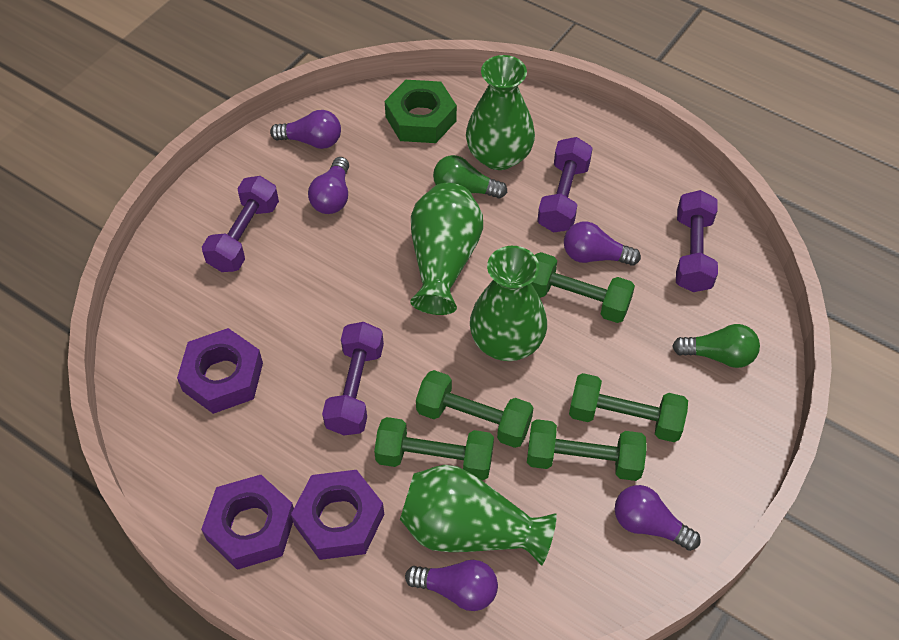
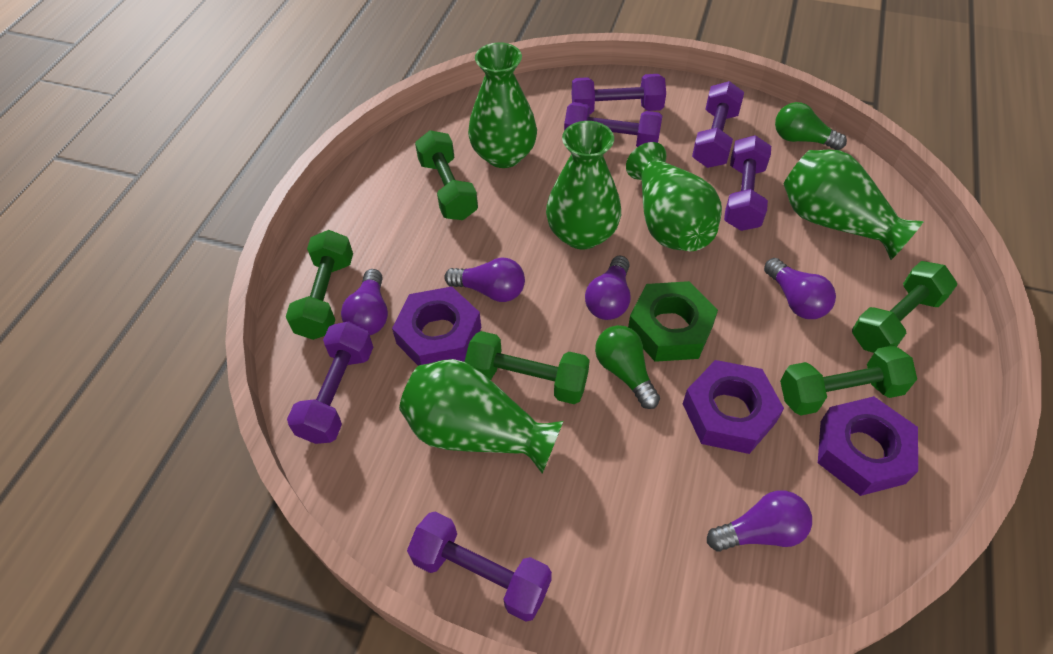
green vase: 4 -> 5
purple dumbbell: 4 -> 6

